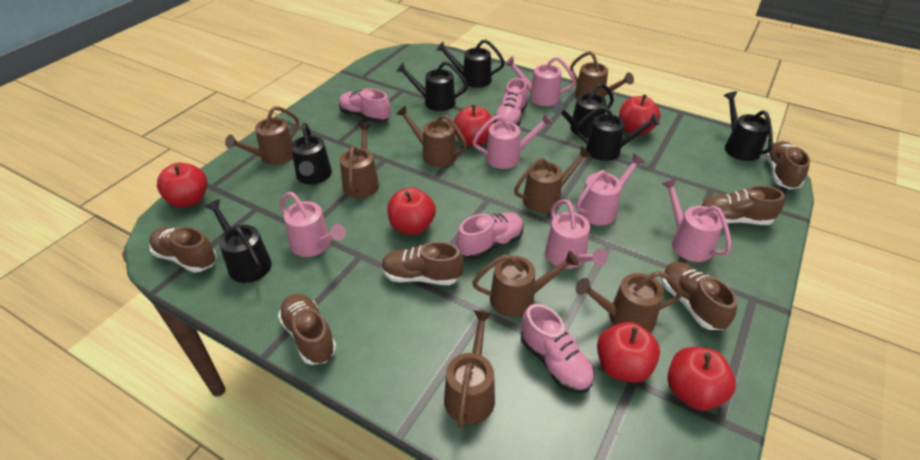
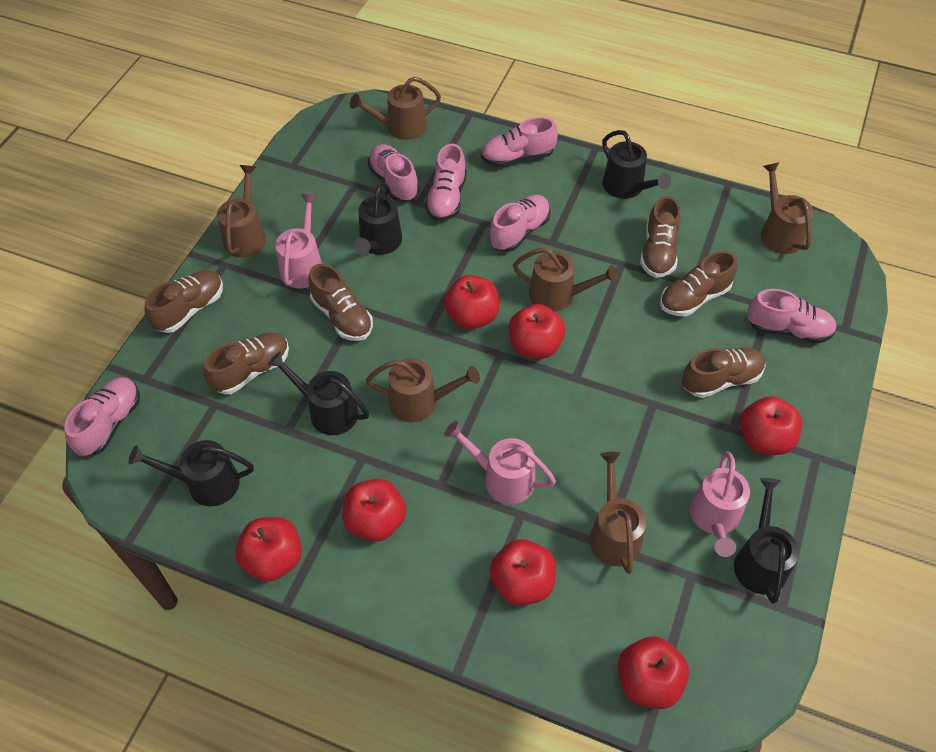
black watering can: 7 -> 5
brown watering can: 8 -> 6
pink shoe: 4 -> 6
pink watering can: 6 -> 3
red apple: 6 -> 7

